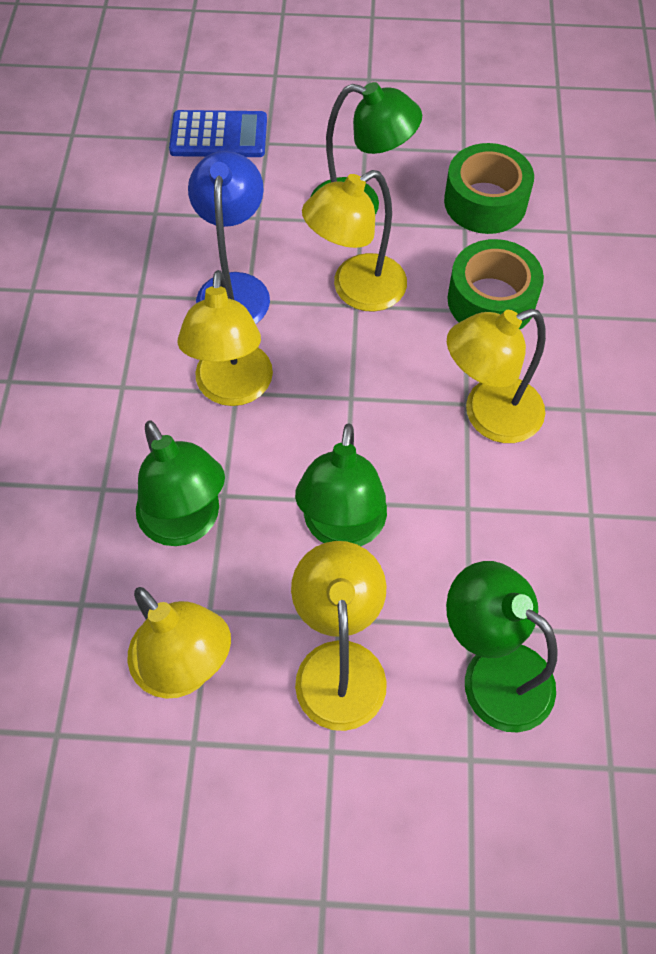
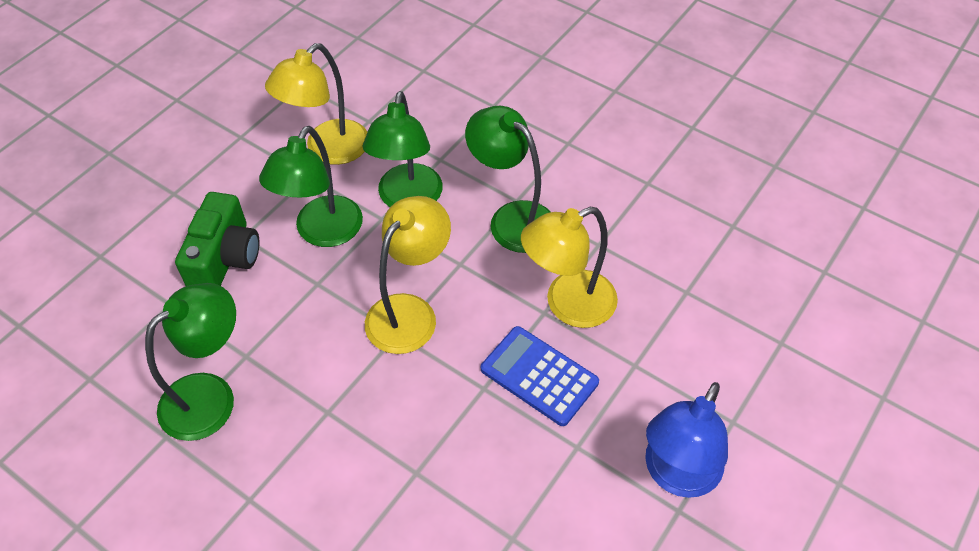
green camera: 0 -> 1
green tape: 2 -> 0
yellow lamp: 5 -> 3

